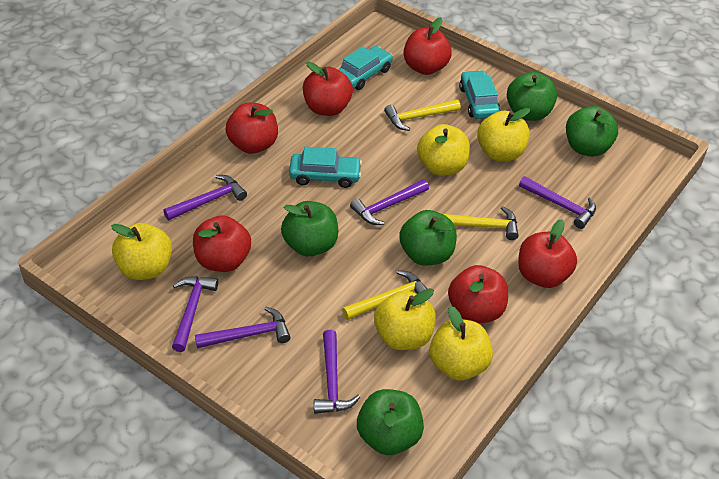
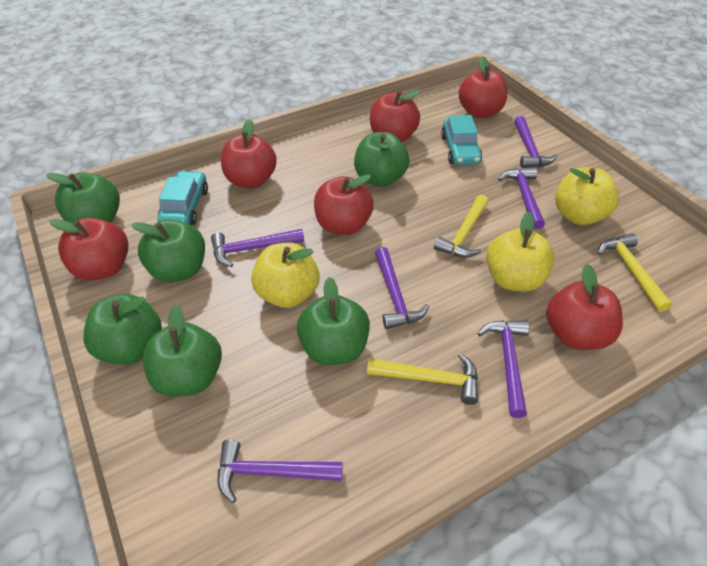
green apple: 5 -> 6
turquoise car: 3 -> 2
yellow apple: 5 -> 3

